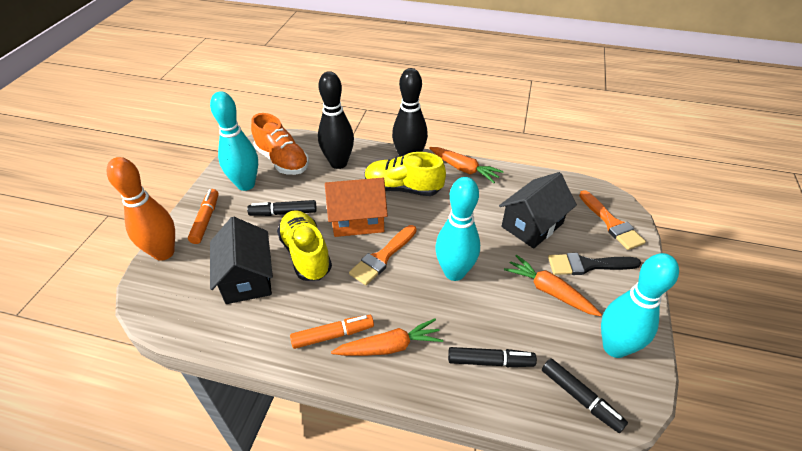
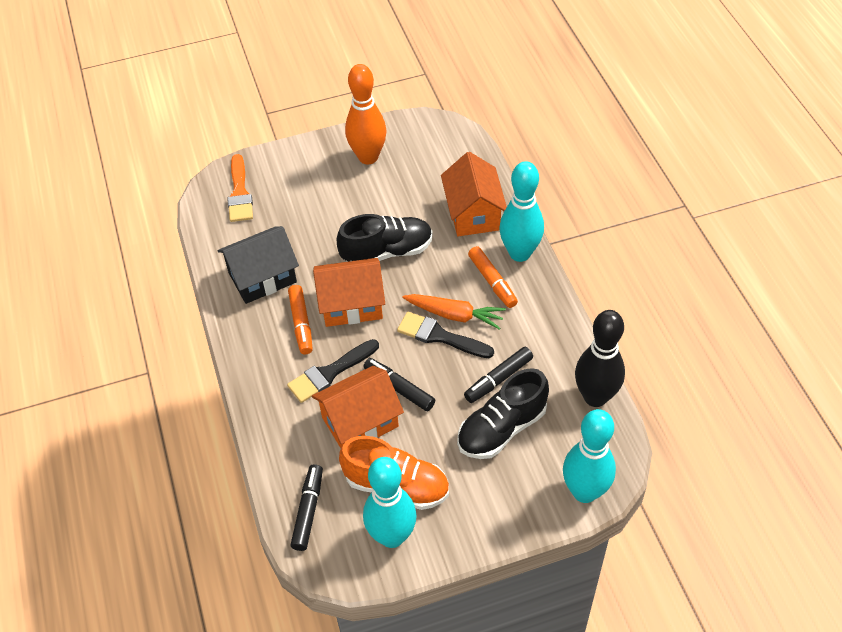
black bowling pin: 2 -> 1
black brush: 1 -> 2
black house: 2 -> 1
black shoe: 0 -> 2
orange brush: 2 -> 1
orange carrot: 3 -> 1
orange house: 1 -> 3
yellow shoe: 2 -> 0

